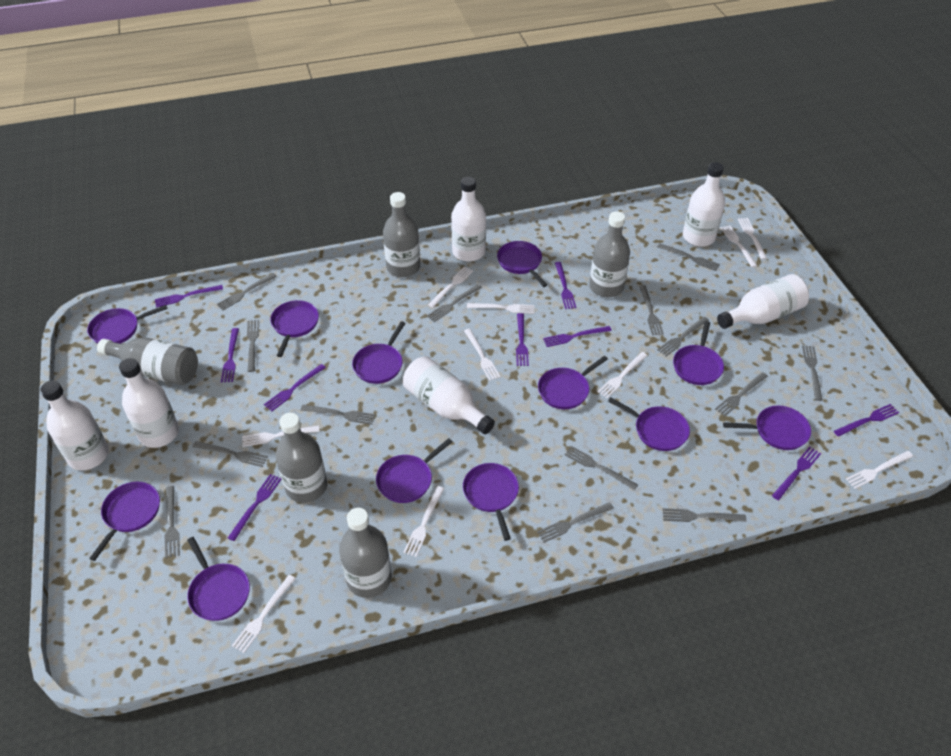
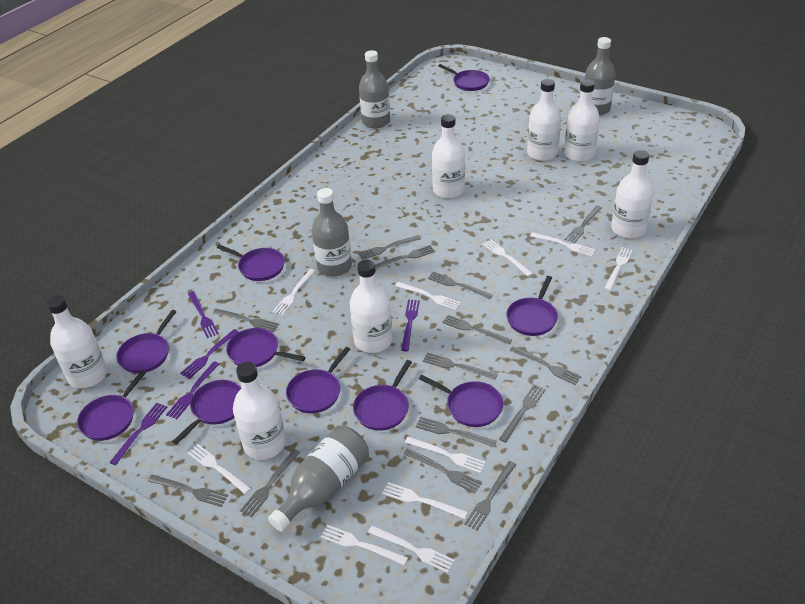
grey bottle: 5 -> 4
purple fork: 9 -> 5
purple pan: 12 -> 10
white bottle: 6 -> 7

